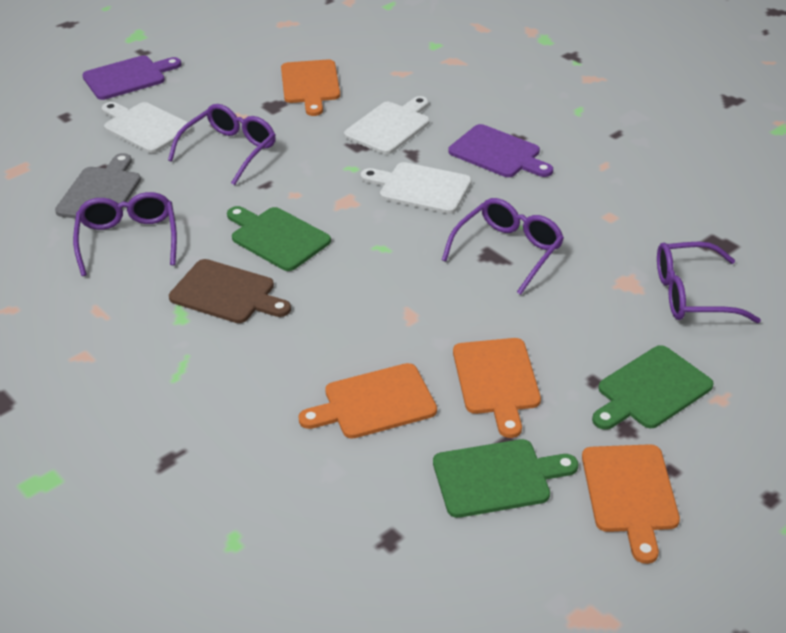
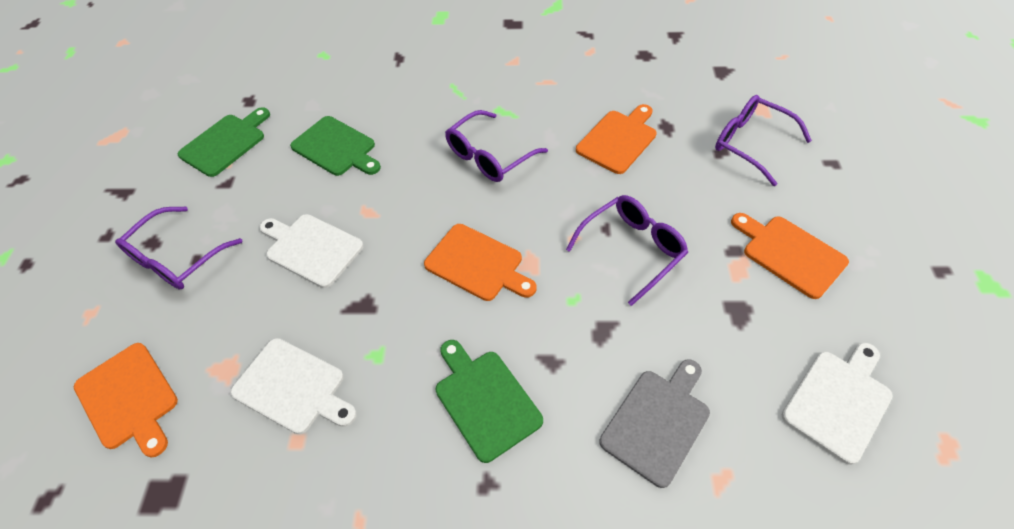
brown cutting board: 1 -> 0
purple cutting board: 2 -> 0

